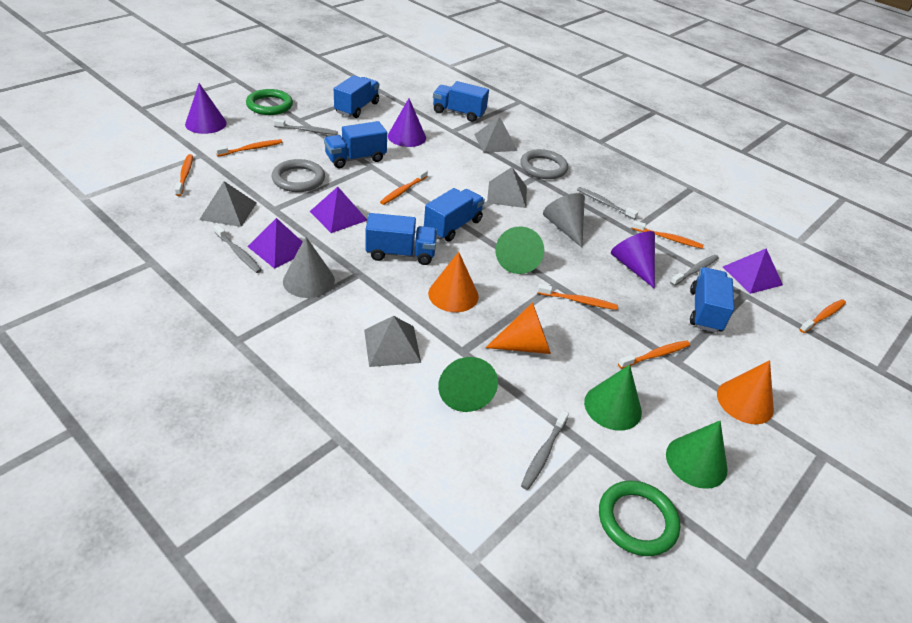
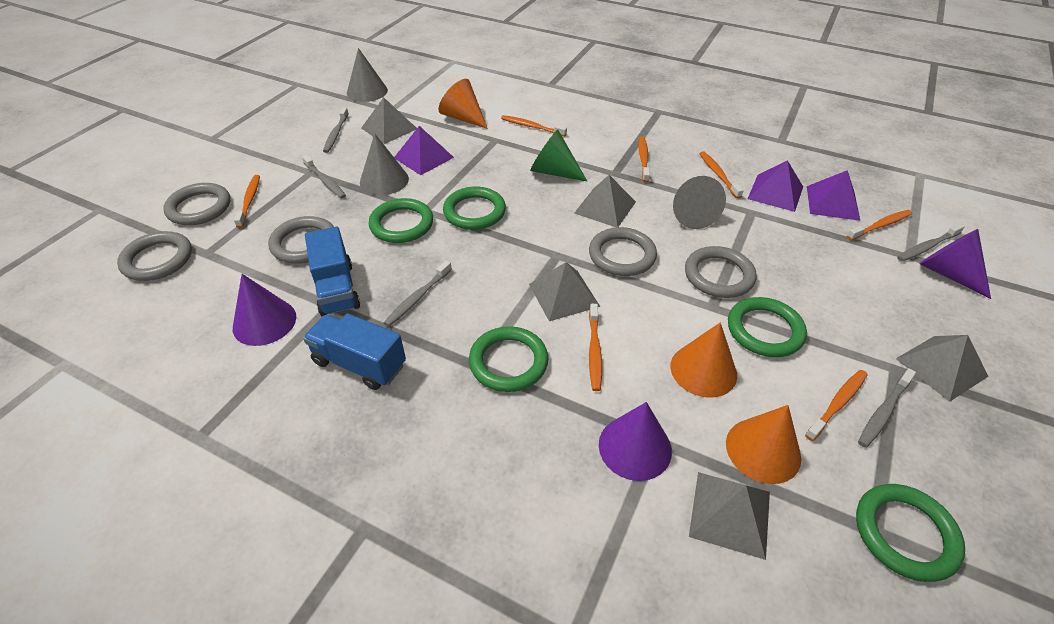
blue truck: 6 -> 2
green cone: 4 -> 1
green ring: 2 -> 5
grey cone: 2 -> 3
grey pyramid: 4 -> 5
grey ring: 2 -> 5

